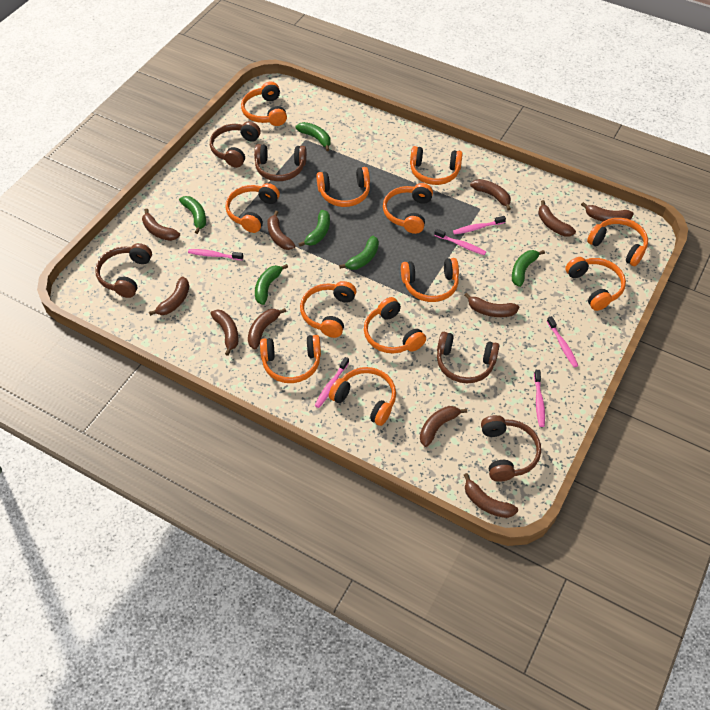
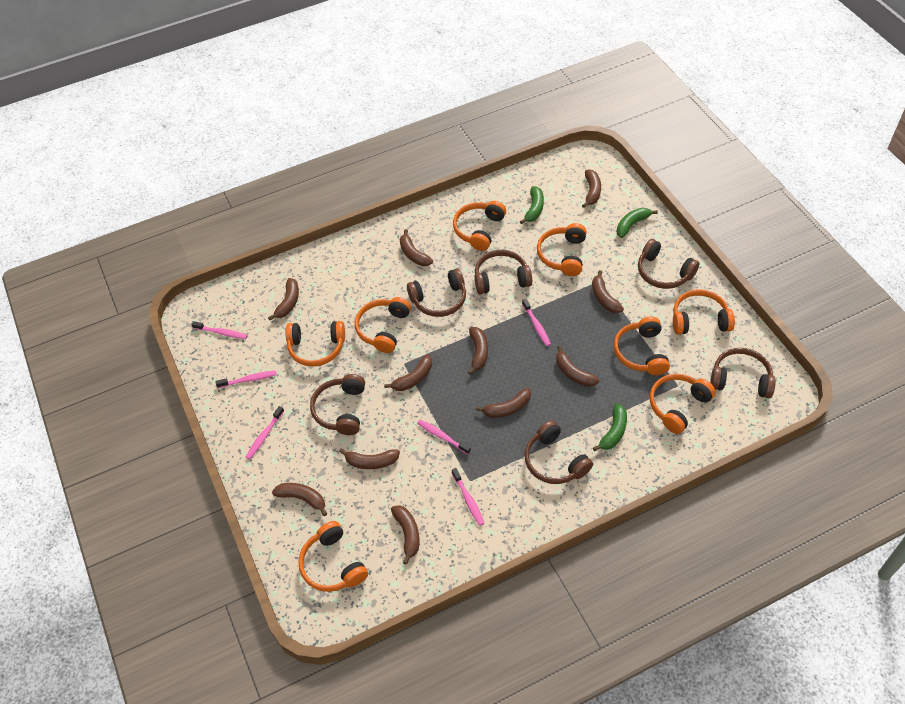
brown headphones: 5 -> 6
green banana: 6 -> 3
orange headphones: 12 -> 8

